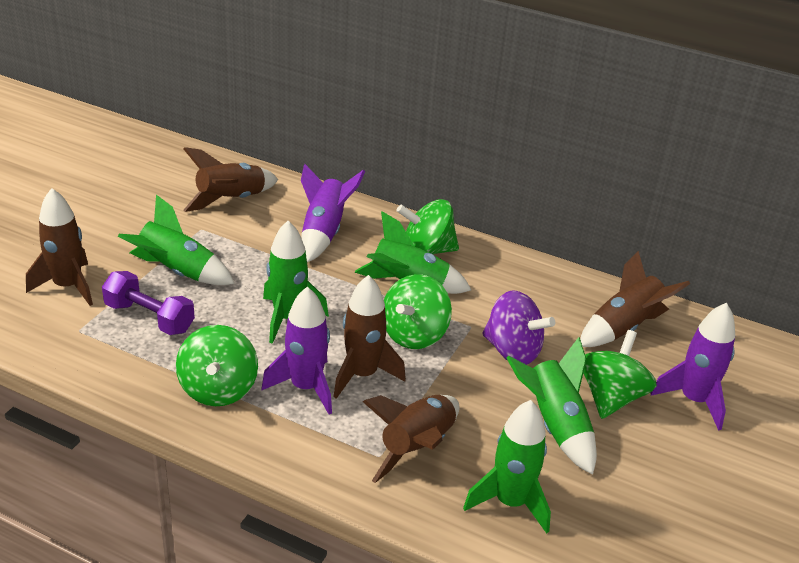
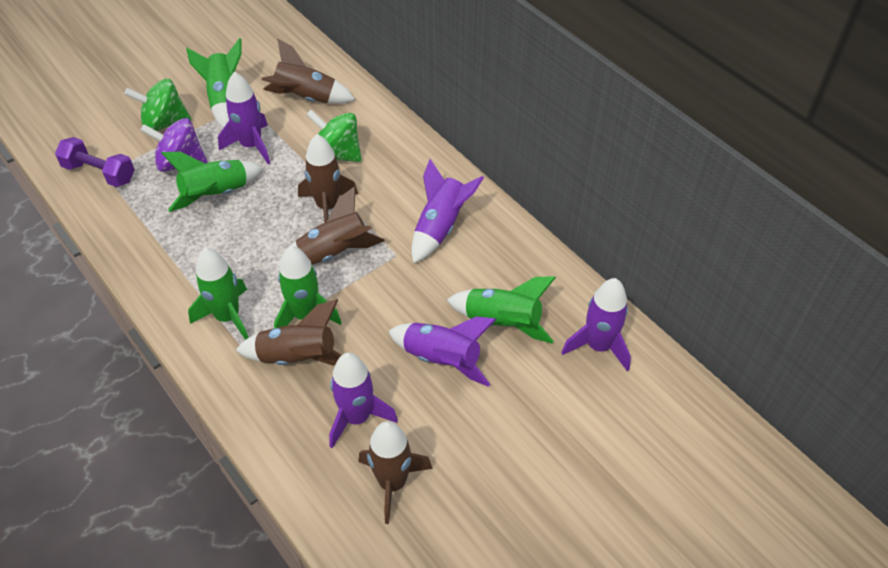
green spinning top: 4 -> 2
purple rocket: 3 -> 5

